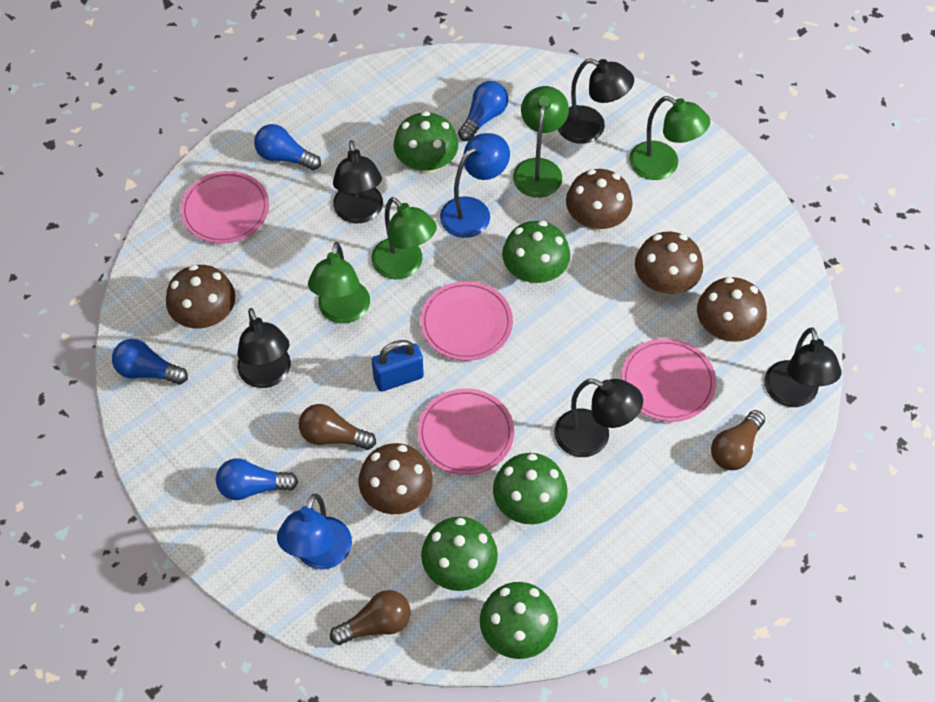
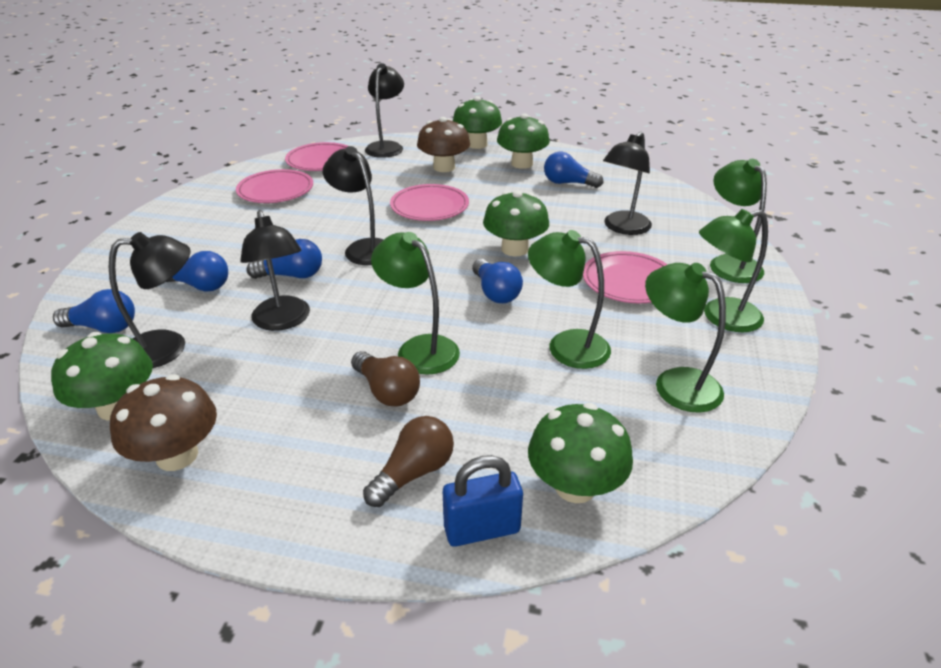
blue lamp: 2 -> 0
blue light bulb: 4 -> 5
brown light bulb: 3 -> 2
brown mushroom: 5 -> 2
green lamp: 4 -> 5

